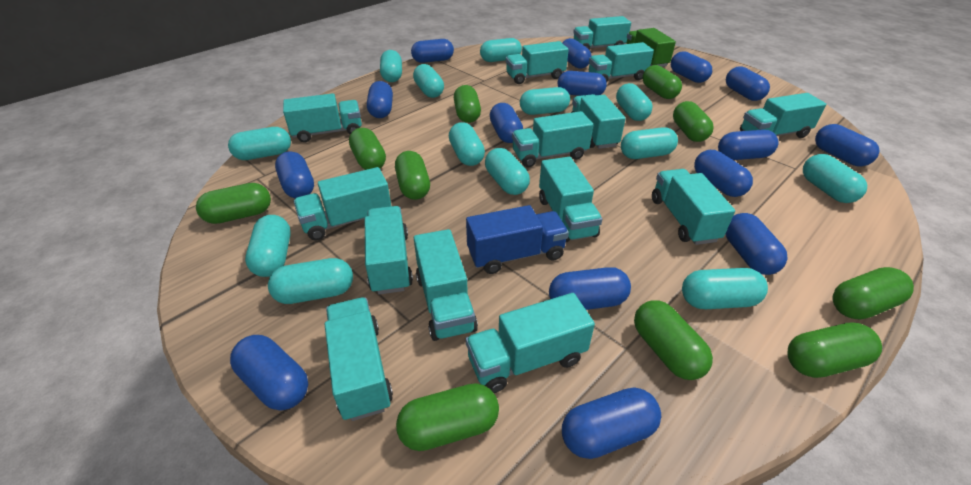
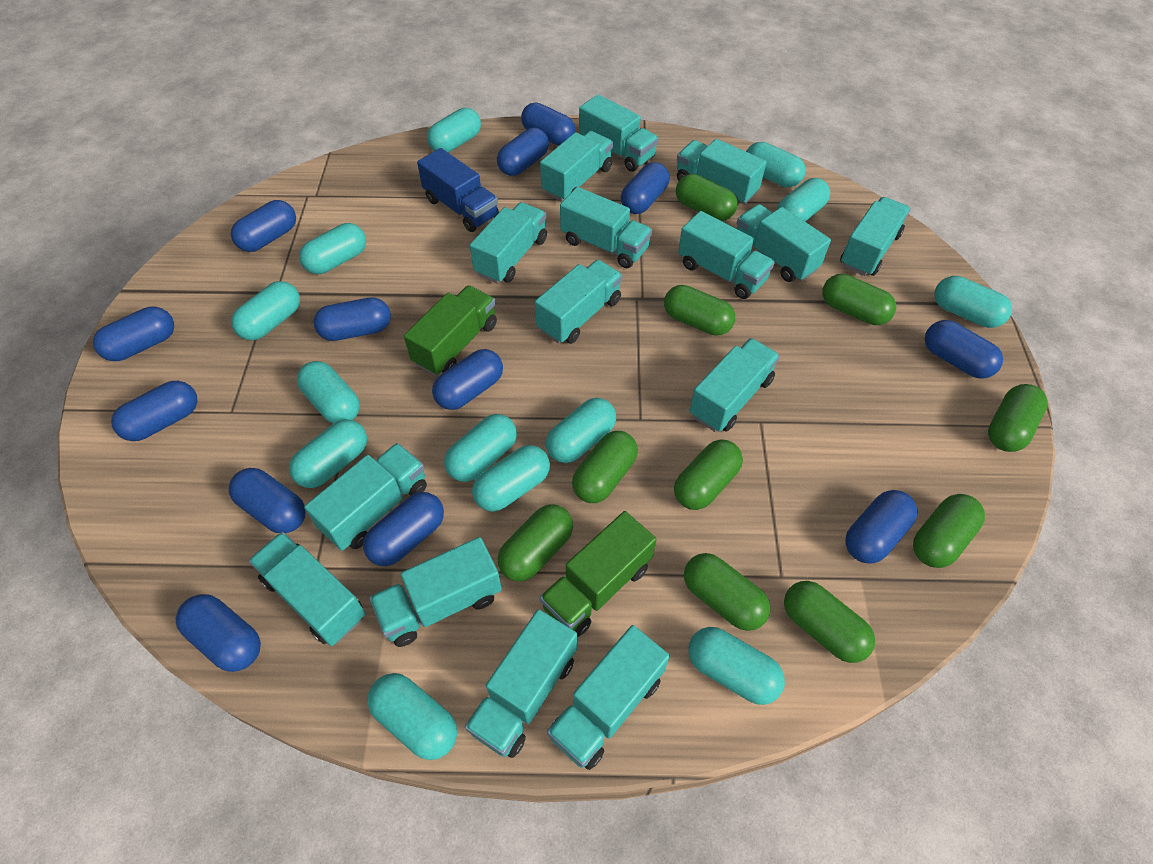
blue capsule: 15 -> 13
green truck: 1 -> 2
turquoise truck: 14 -> 15

